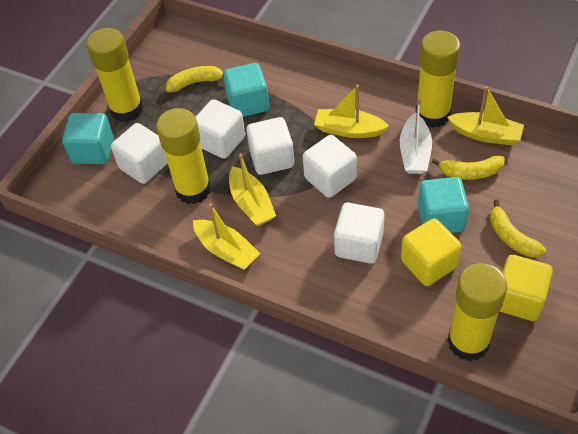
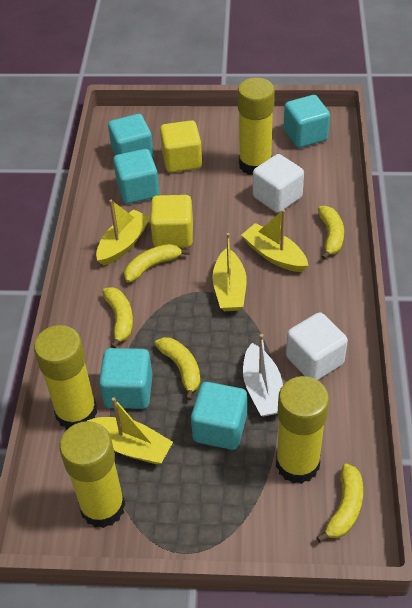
turquoise cube: 3 -> 5
white cube: 5 -> 2
yellow banana: 3 -> 5

